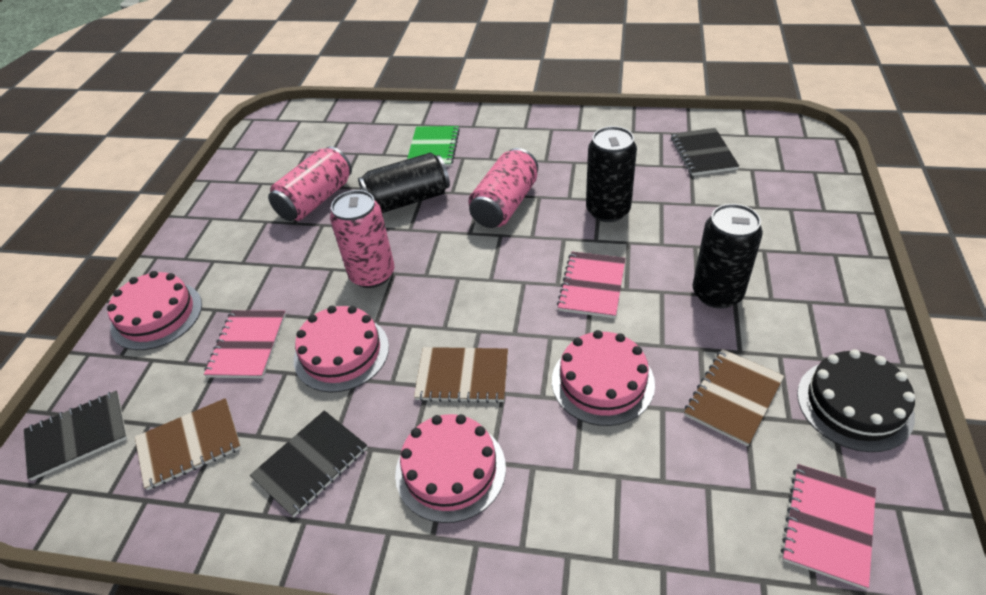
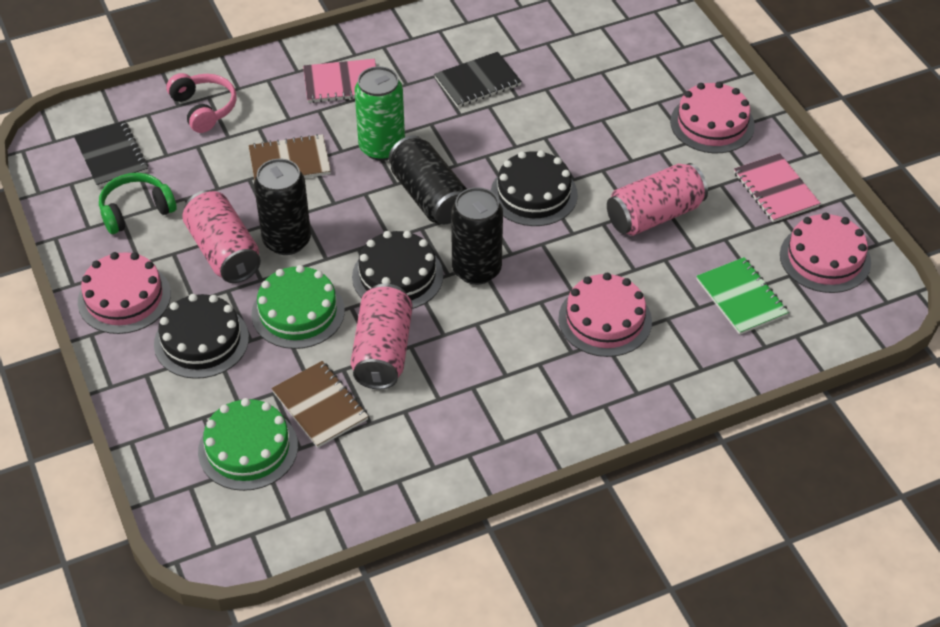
black cake: 1 -> 3
black notebook: 3 -> 2
brown notebook: 3 -> 2
green cake: 0 -> 2
green can: 0 -> 1
green headphones: 0 -> 1
pink headphones: 0 -> 1
pink notebook: 3 -> 2

